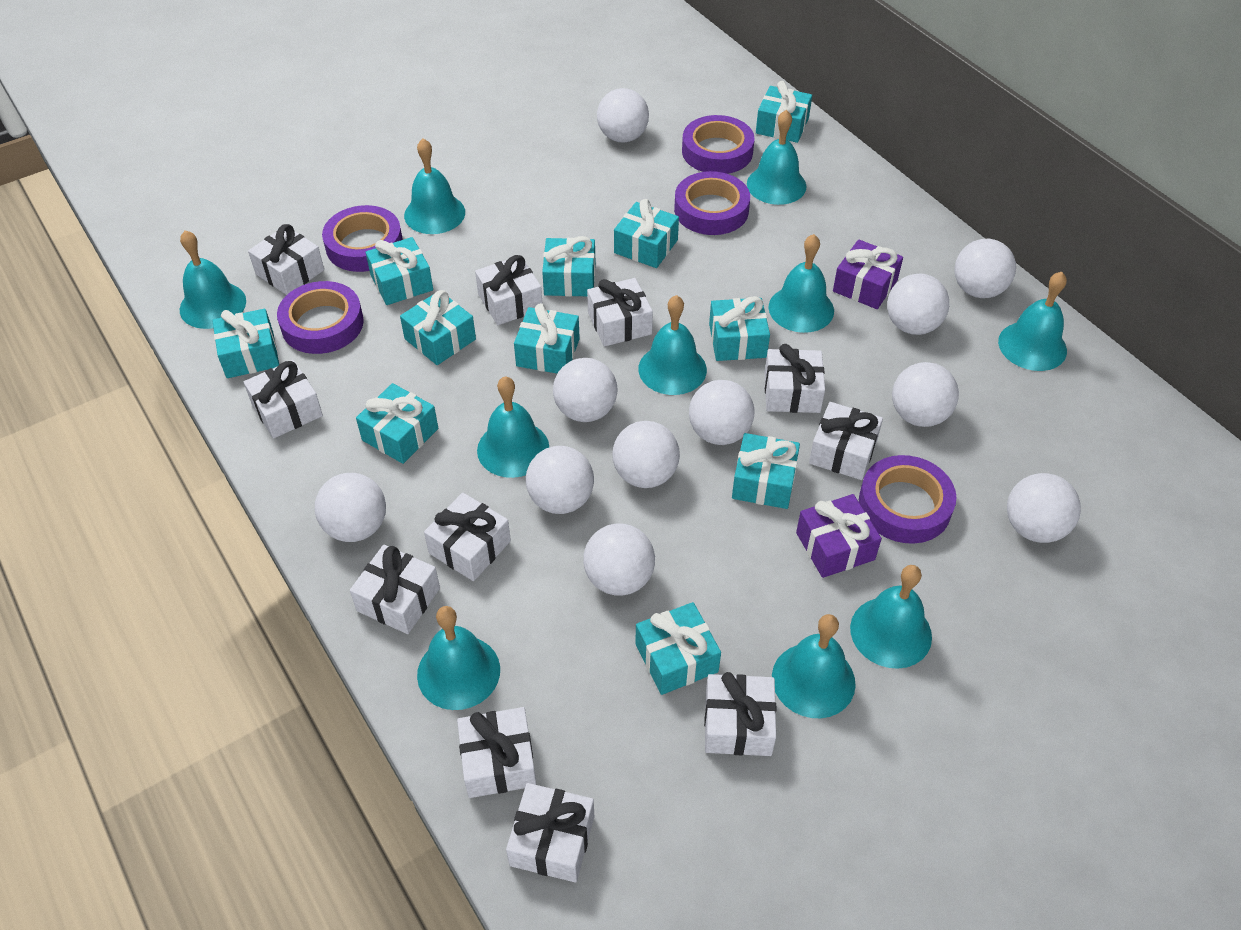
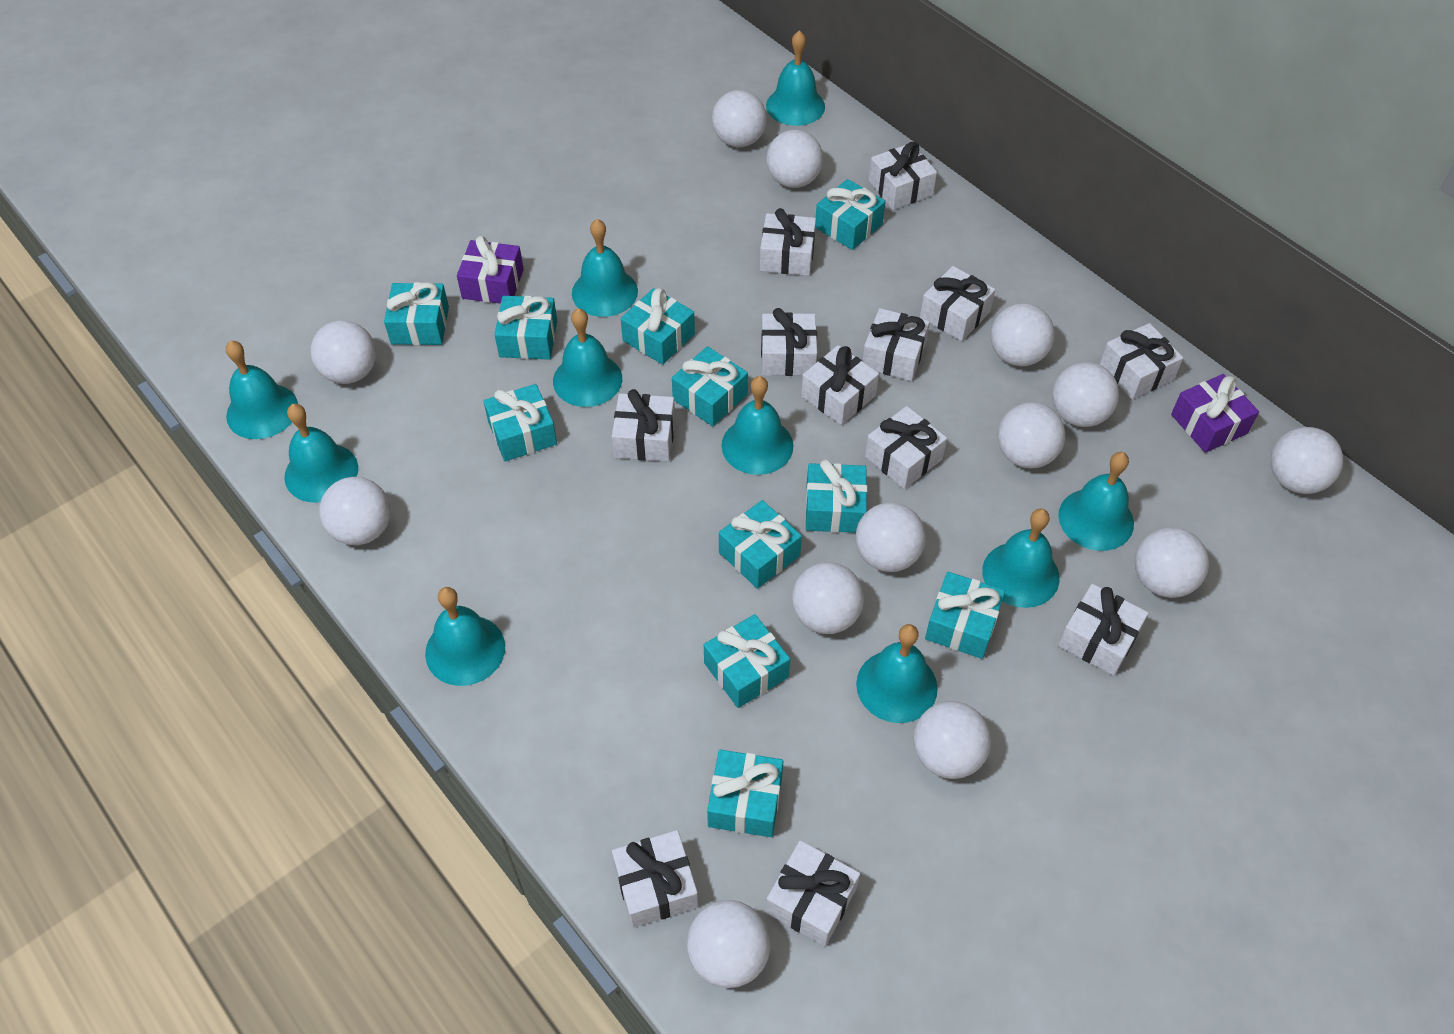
purple tape: 5 -> 0
white ball: 11 -> 13
white gift: 11 -> 12

